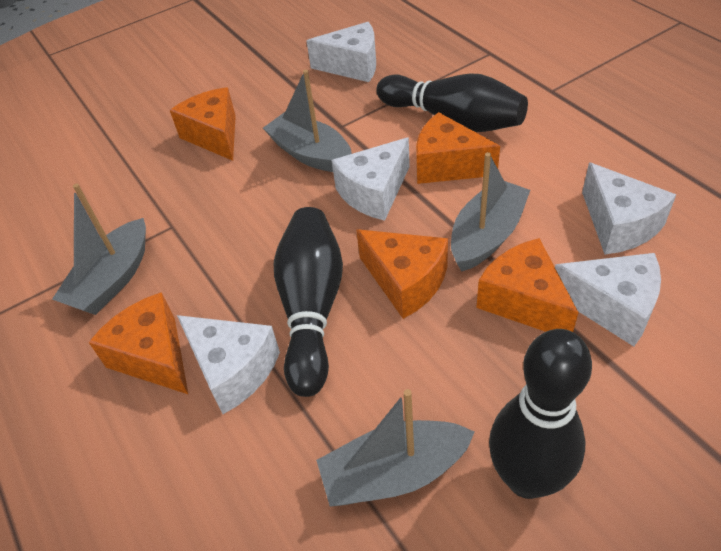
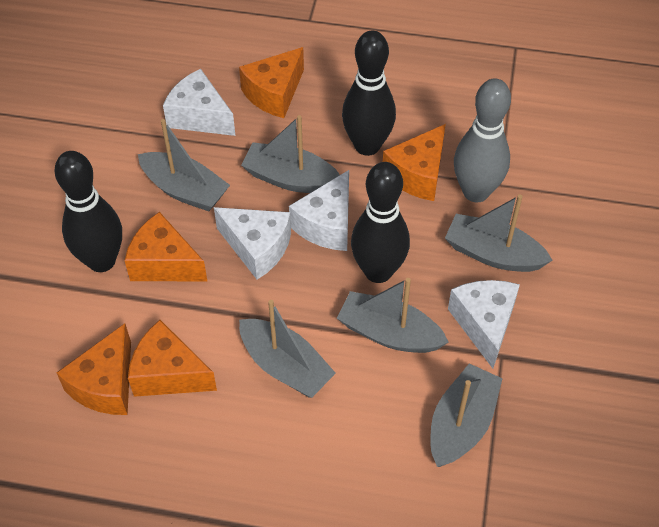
grey boat: 4 -> 6
grey bowling pin: 0 -> 1
white cheese: 5 -> 4

